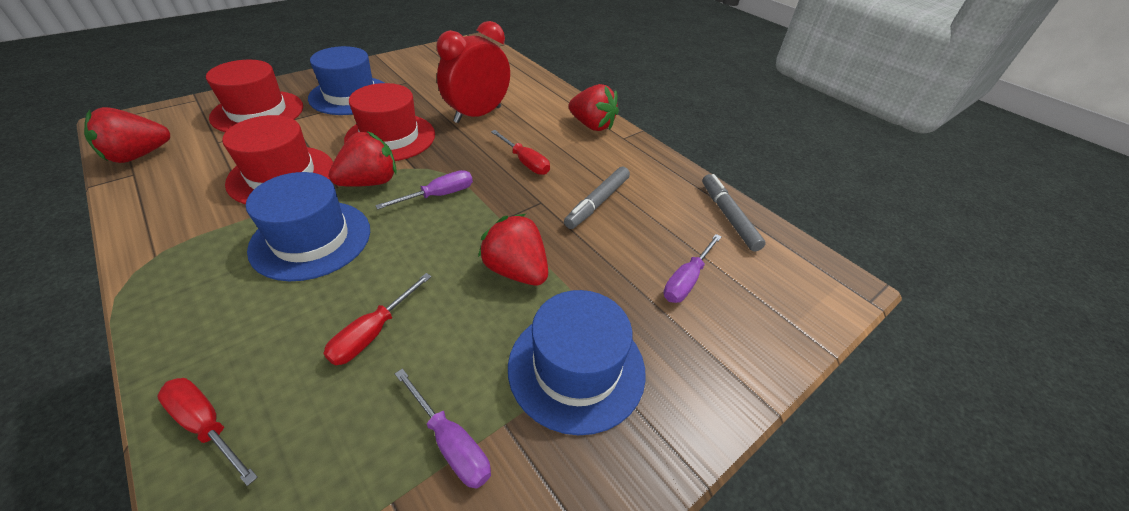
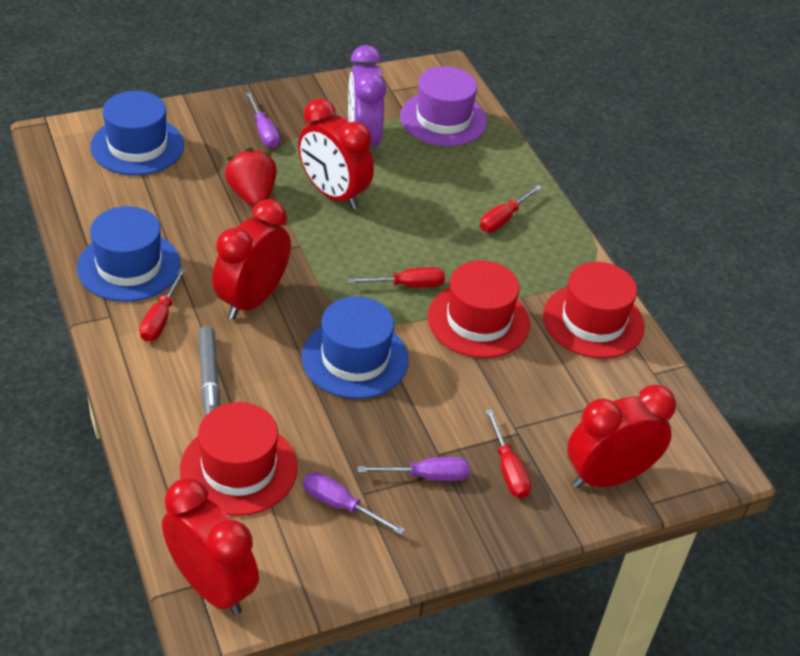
grey marker: 2 -> 1
purple clock: 0 -> 1
purple hat: 0 -> 1
red clock: 1 -> 4
red screwdriver: 3 -> 4
red strawberry: 4 -> 1

